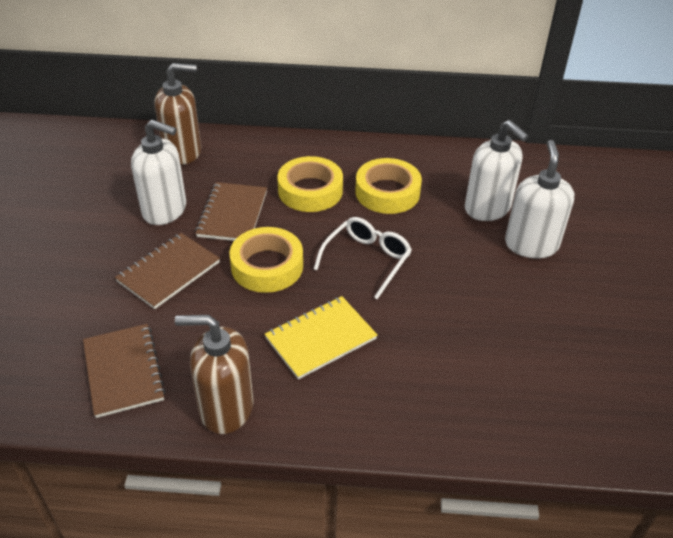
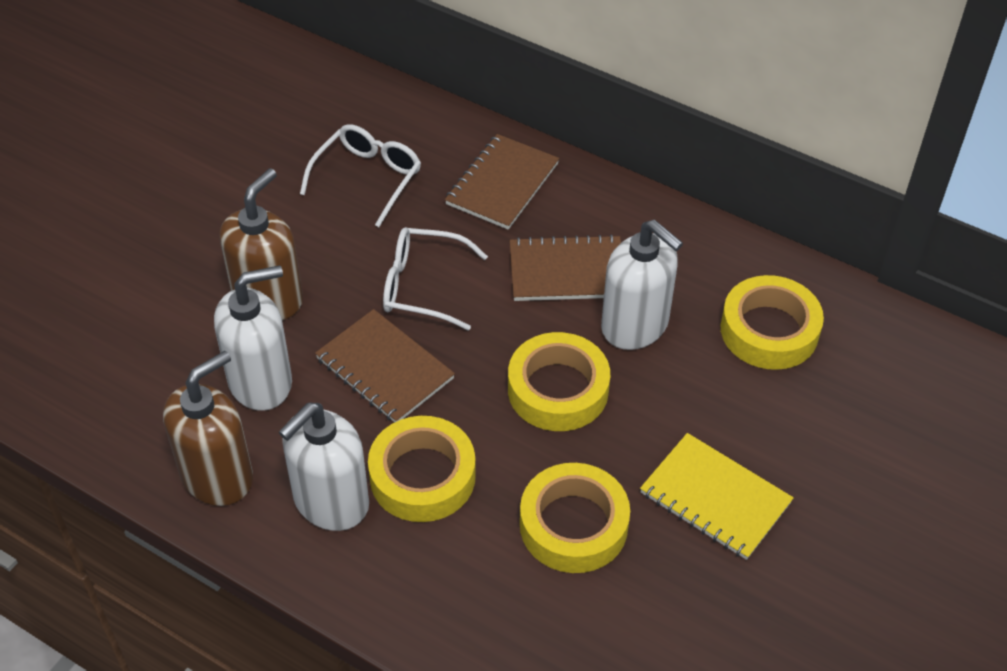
white glasses: 1 -> 2
yellow tape: 3 -> 4

